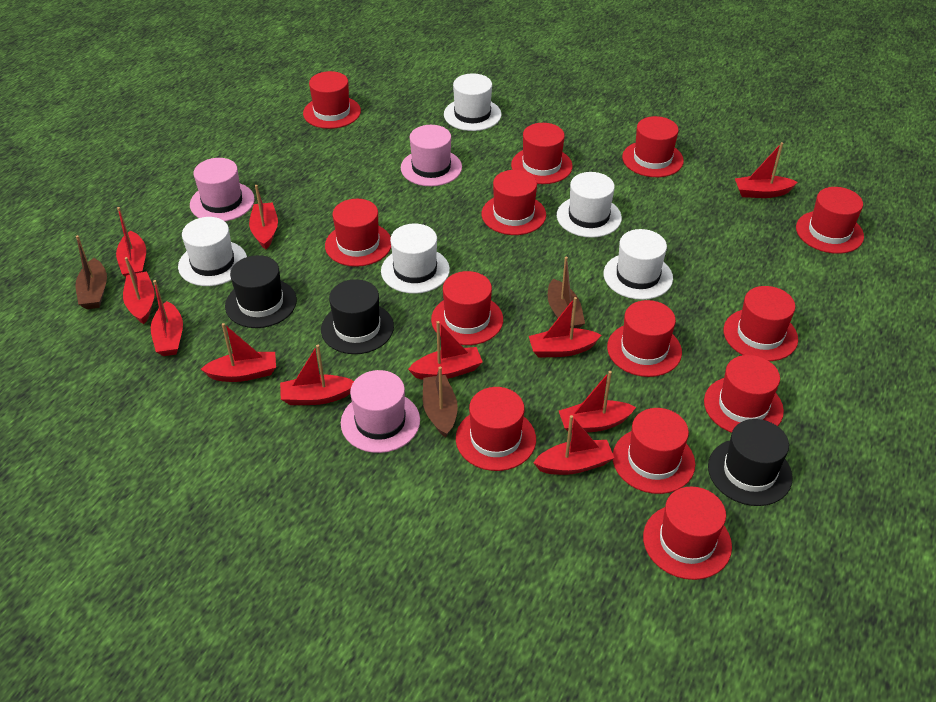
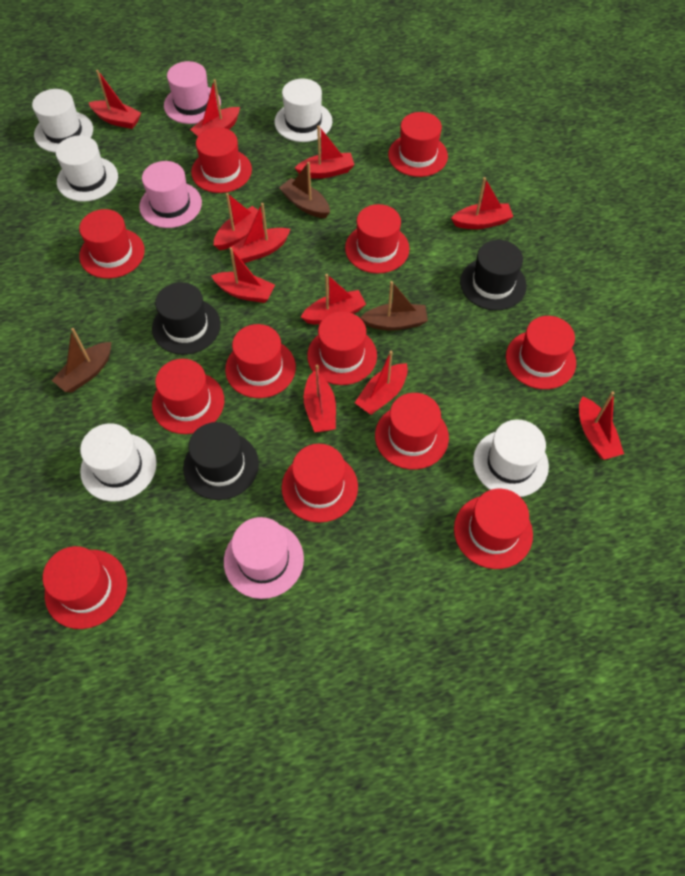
red hat: 13 -> 12

